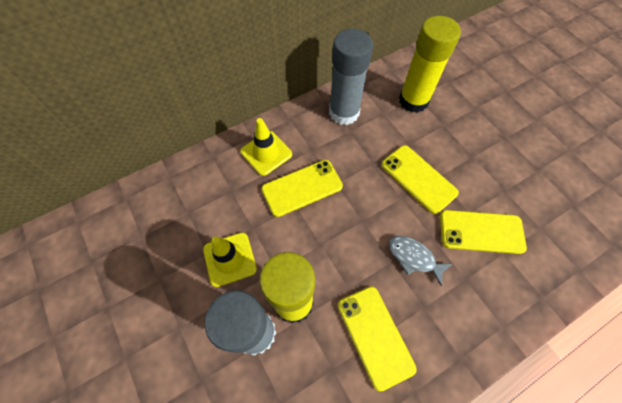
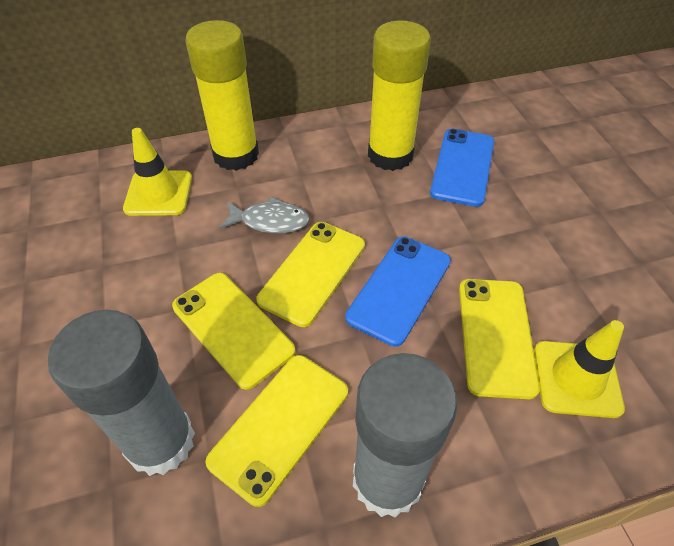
blue phone: 0 -> 2

